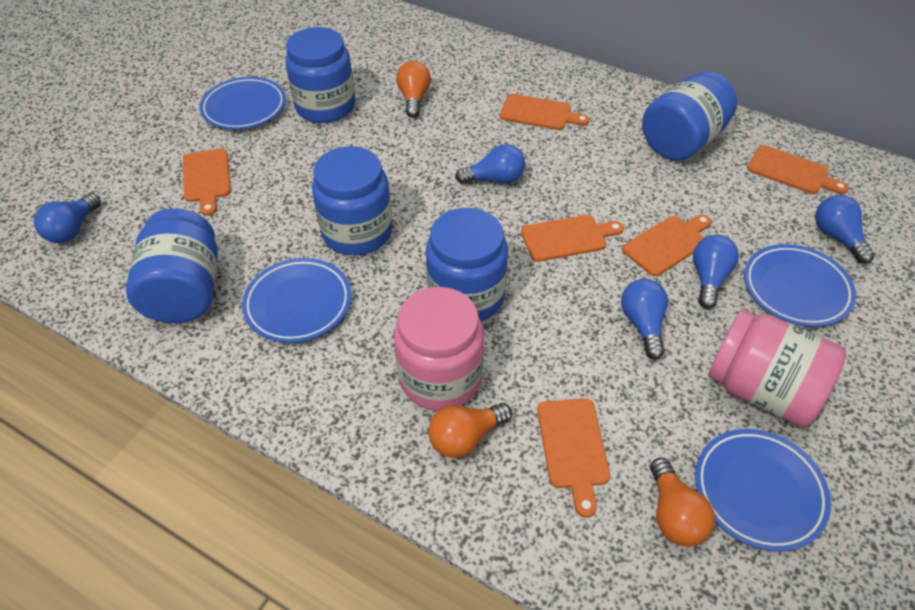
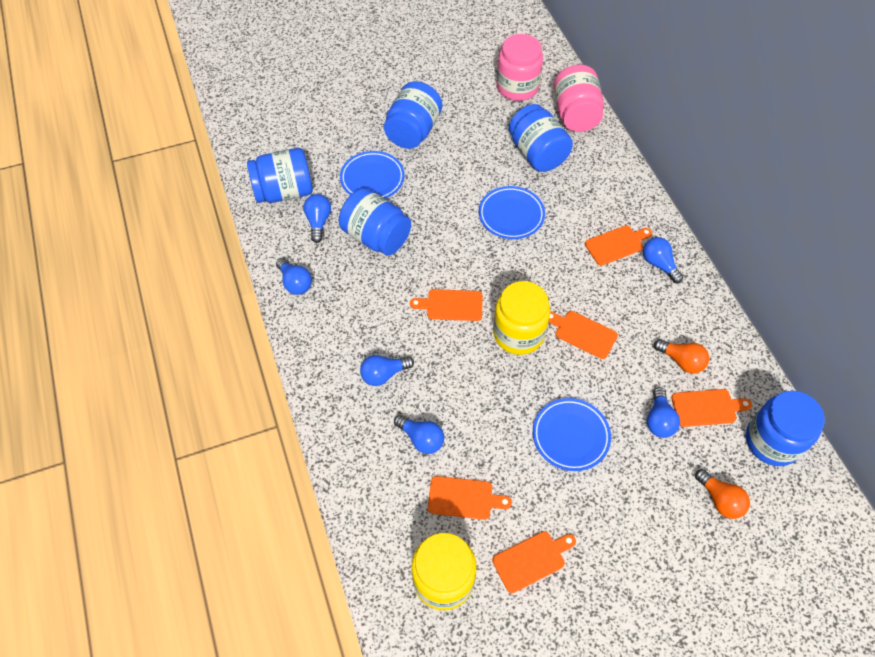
blue light bulb: 5 -> 6
blue plate: 4 -> 3
orange light bulb: 3 -> 2
yellow jar: 0 -> 2

